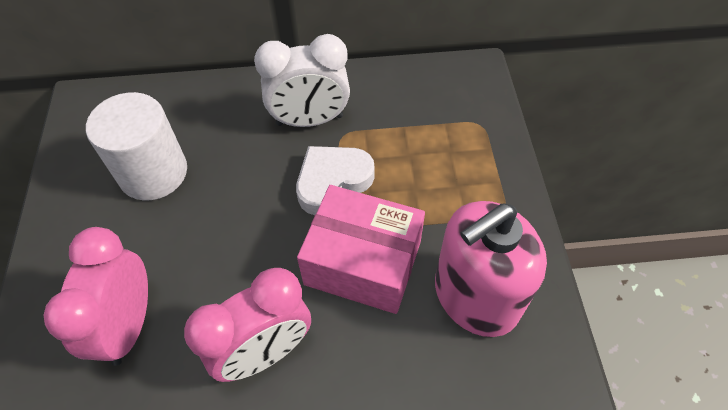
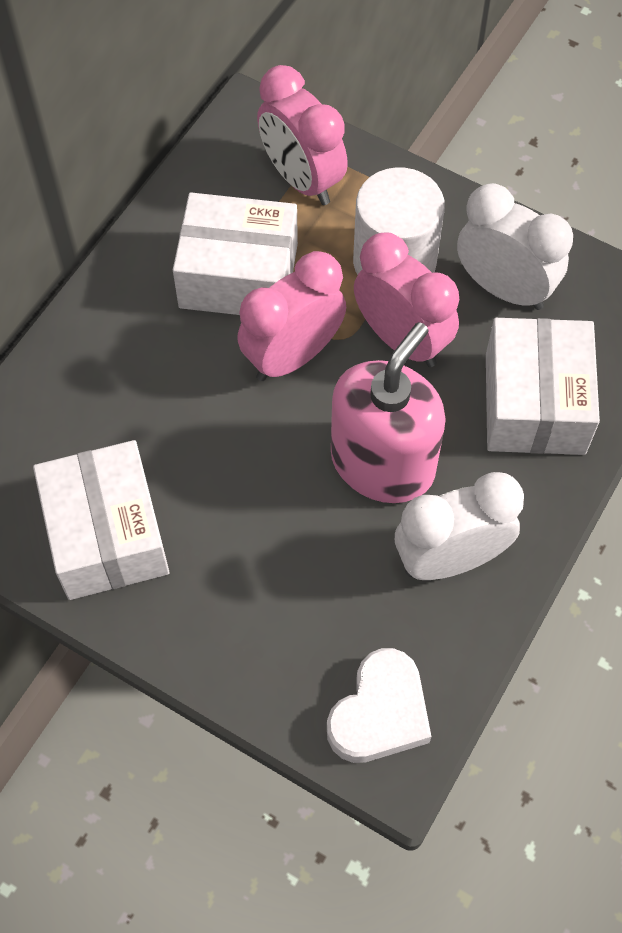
pink box: 1 -> 0
pink clock: 2 -> 3
white box: 0 -> 3
white clock: 1 -> 2

